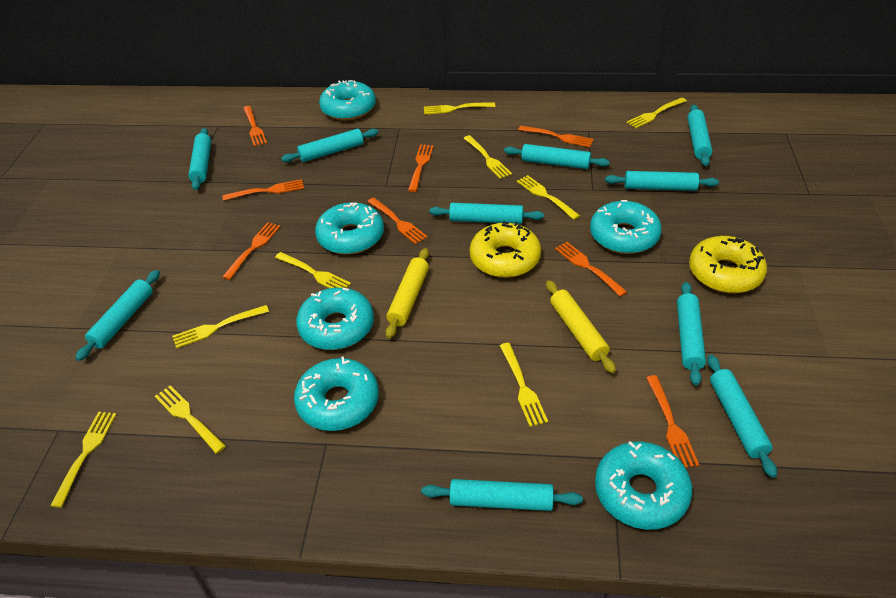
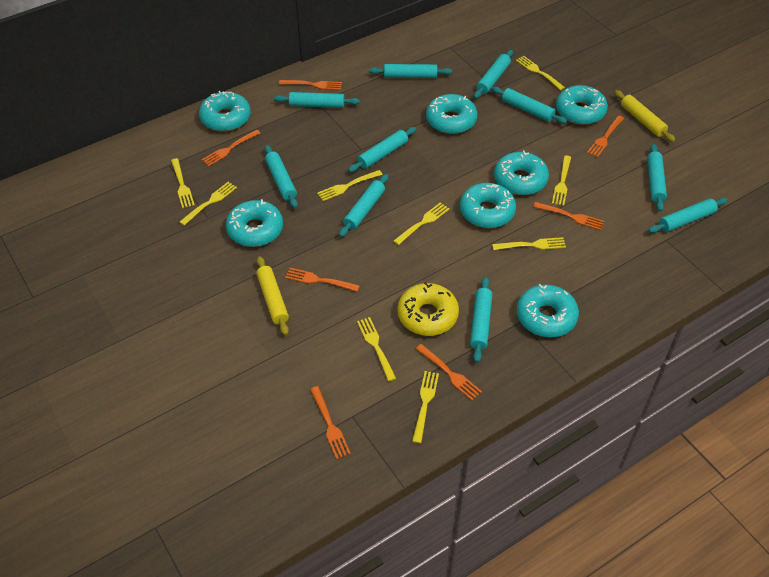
orange fork: 8 -> 7
turquoise donut: 6 -> 7
yellow donut: 2 -> 1

